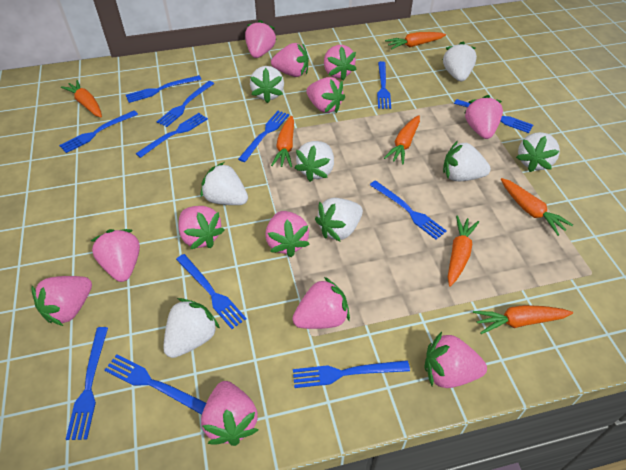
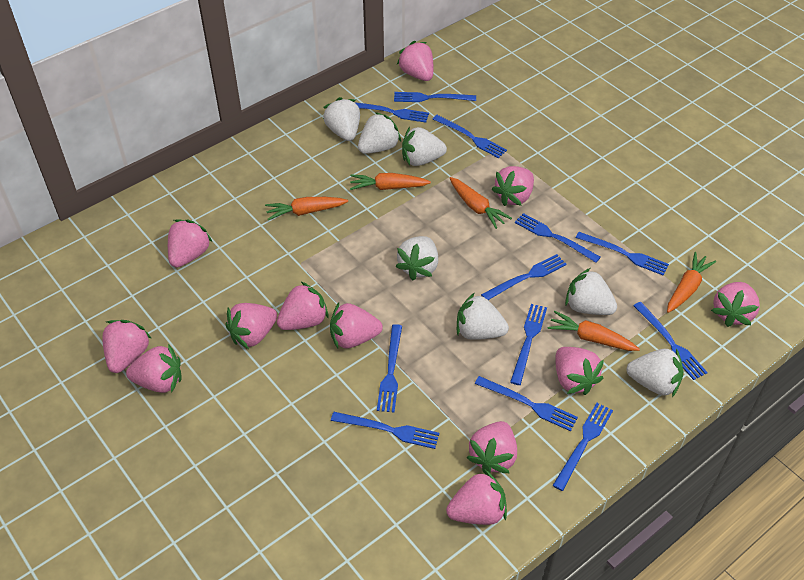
orange carrot: 7 -> 5
white strawberry: 8 -> 7

